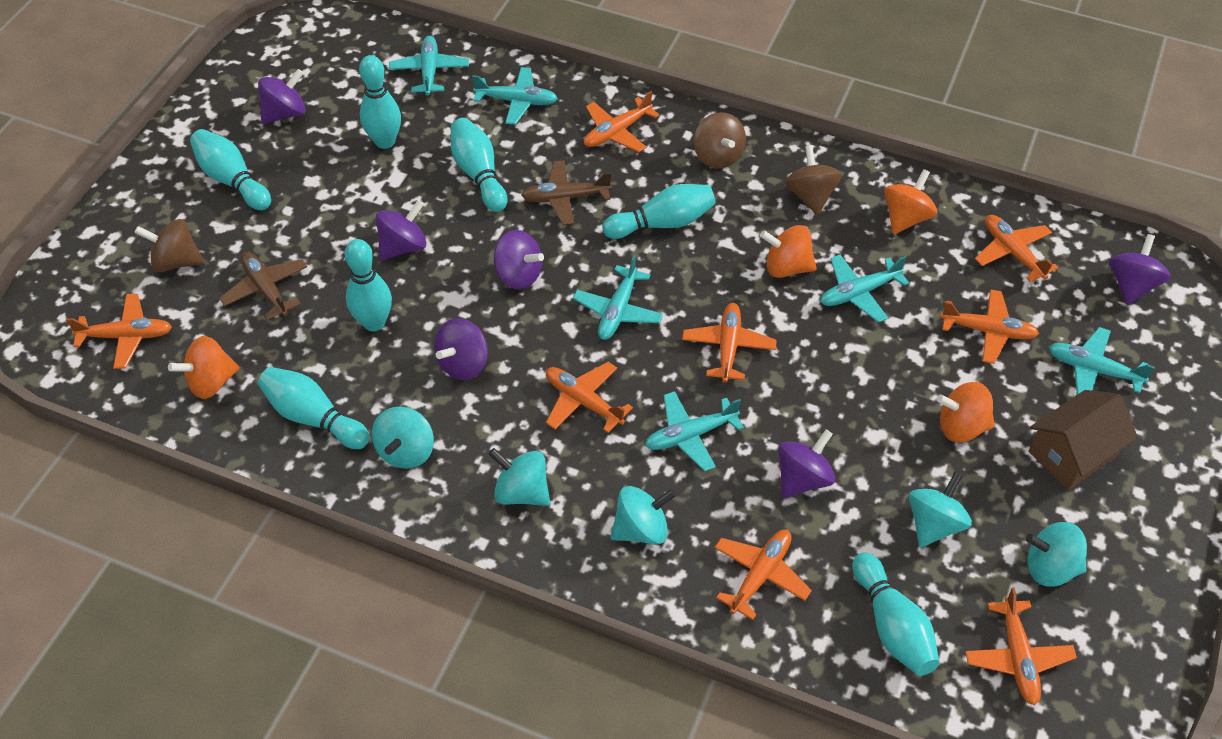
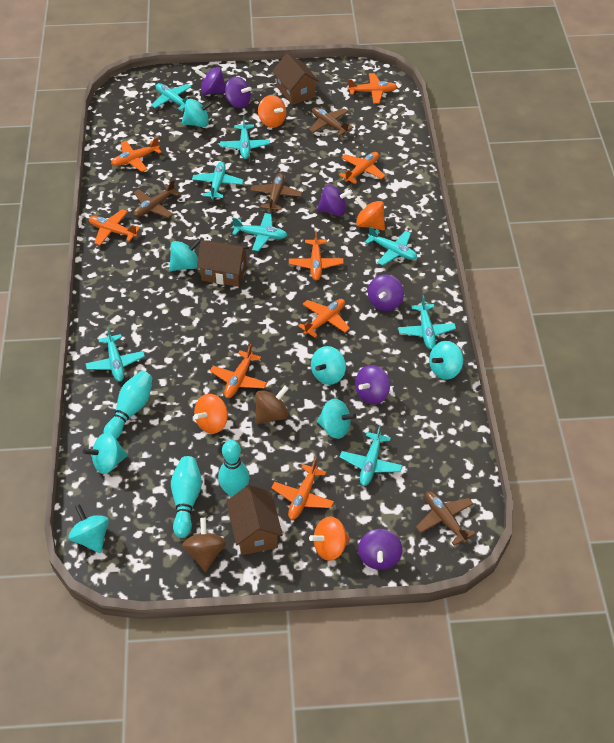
brown house: 1 -> 3
brown plane: 2 -> 4
brown spinning top: 3 -> 2
turquoise bowling pin: 7 -> 3
turquoise plane: 6 -> 8
turquoise spinning top: 5 -> 7

